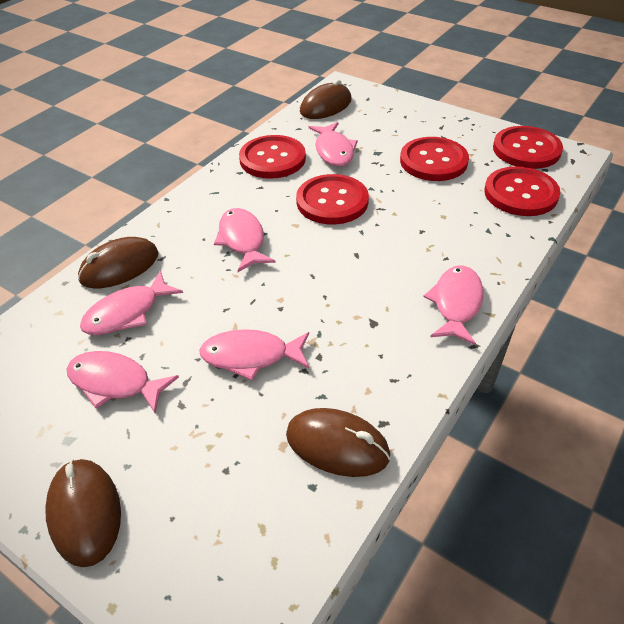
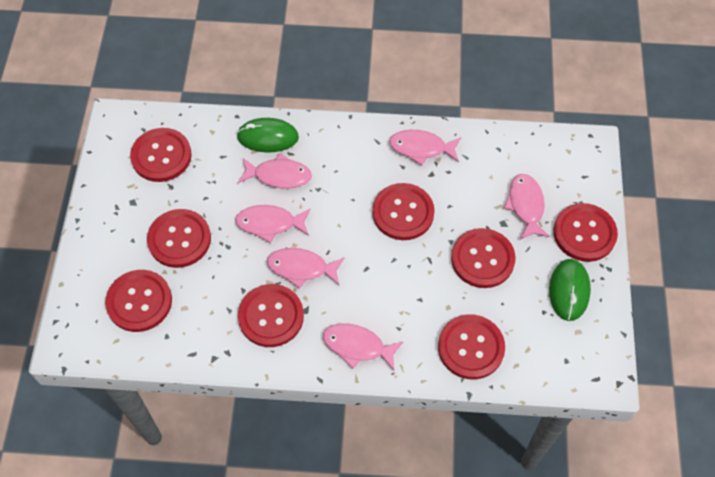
brown mouse: 4 -> 0
green mouse: 0 -> 2
red button: 5 -> 8

